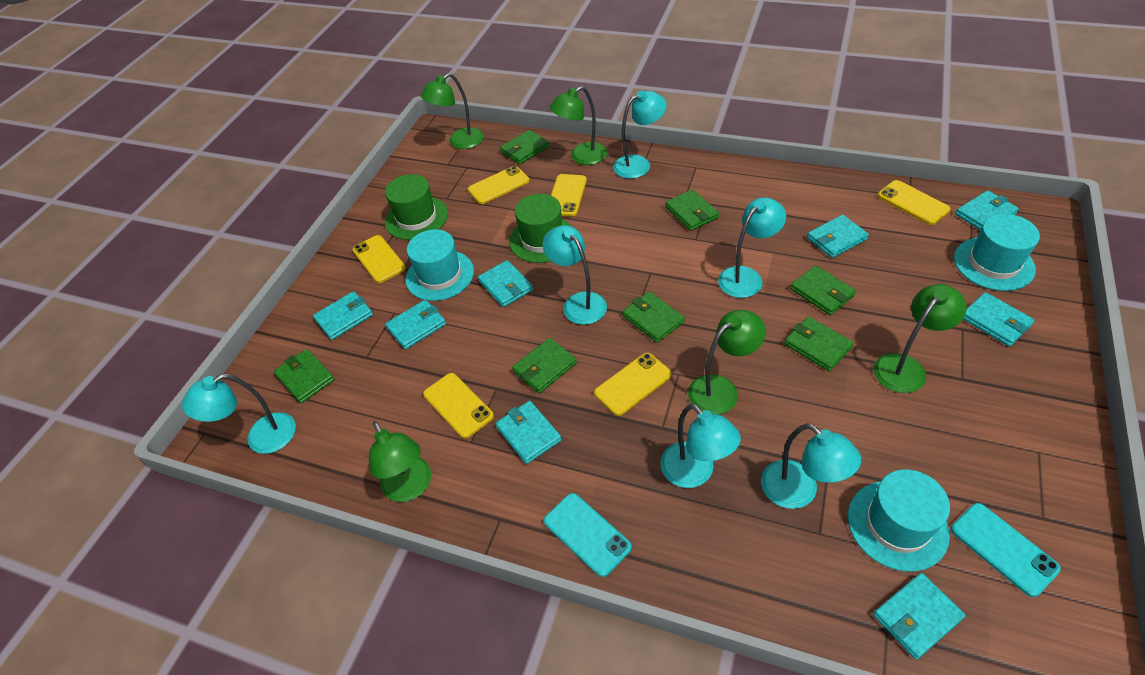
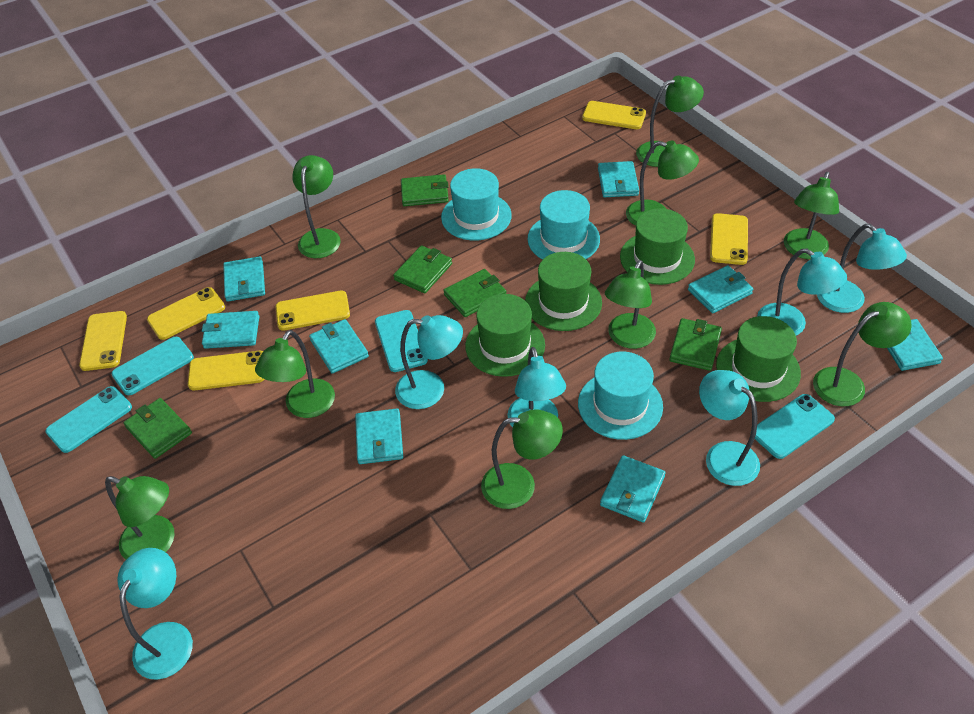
green hat: 2 -> 4
green lamp: 5 -> 9
green wallet: 7 -> 5
turquoise phone: 2 -> 4

